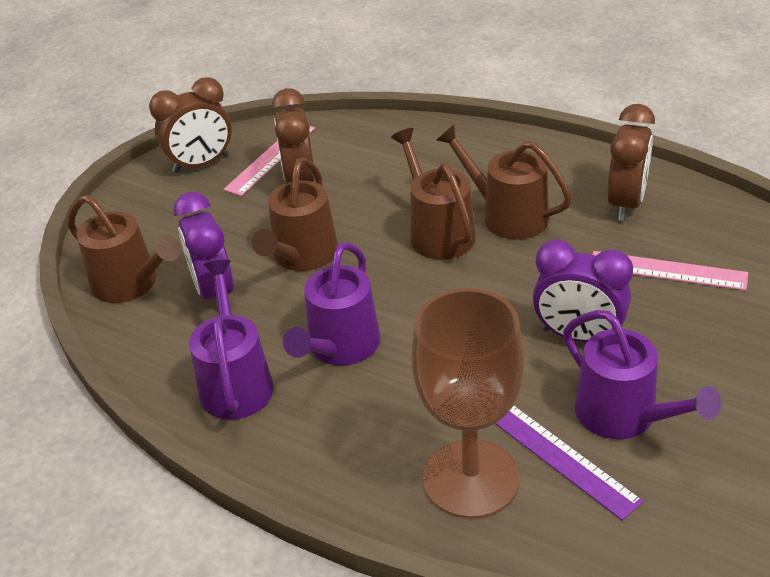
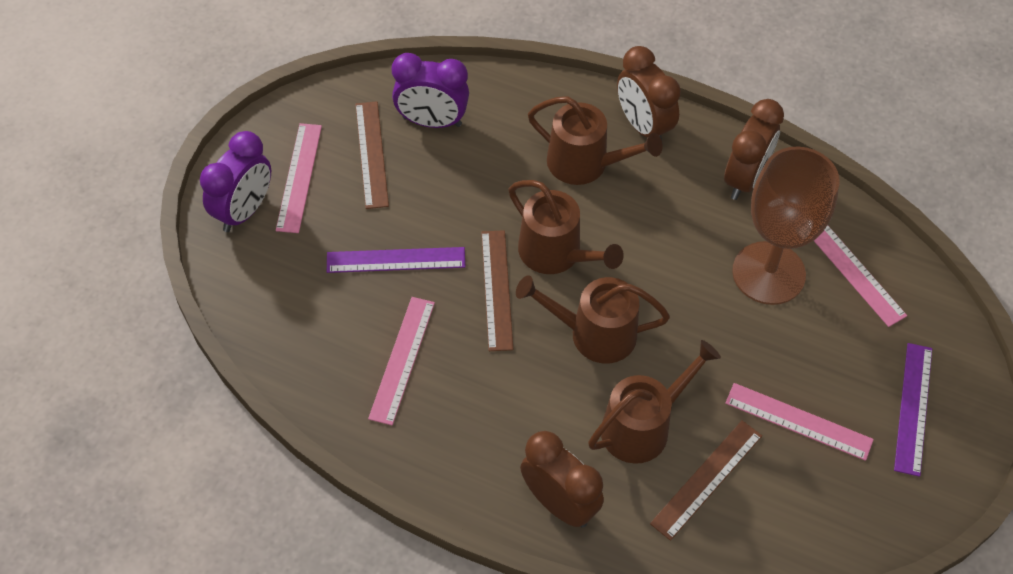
brown ruler: 0 -> 3
pink ruler: 2 -> 4
purple ruler: 1 -> 2
purple watering can: 3 -> 0

